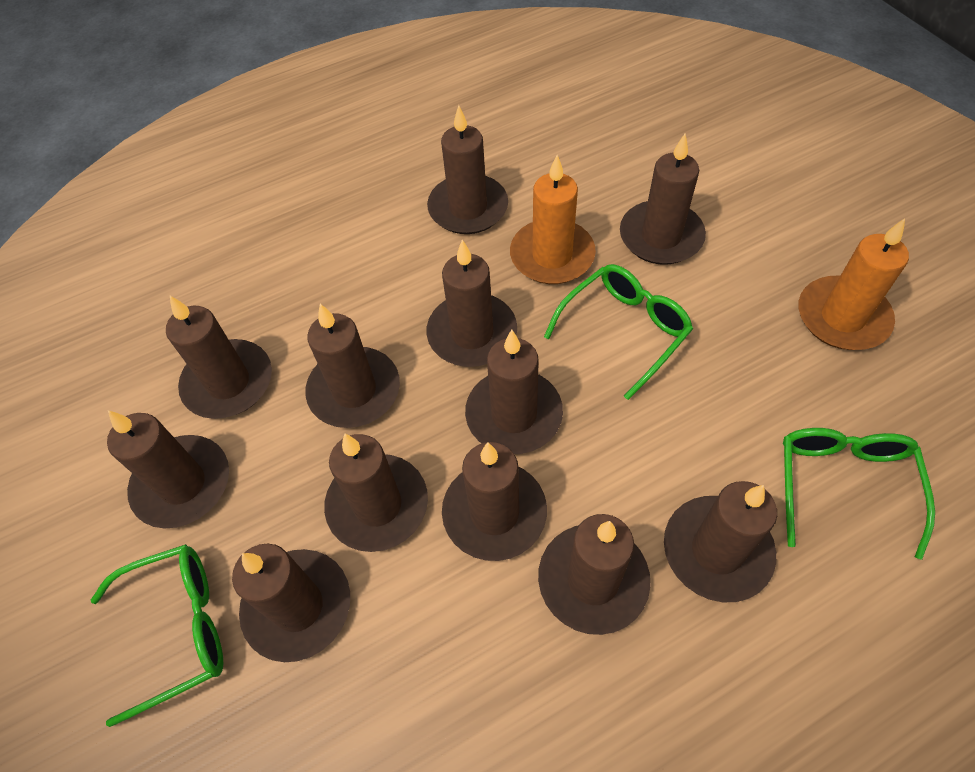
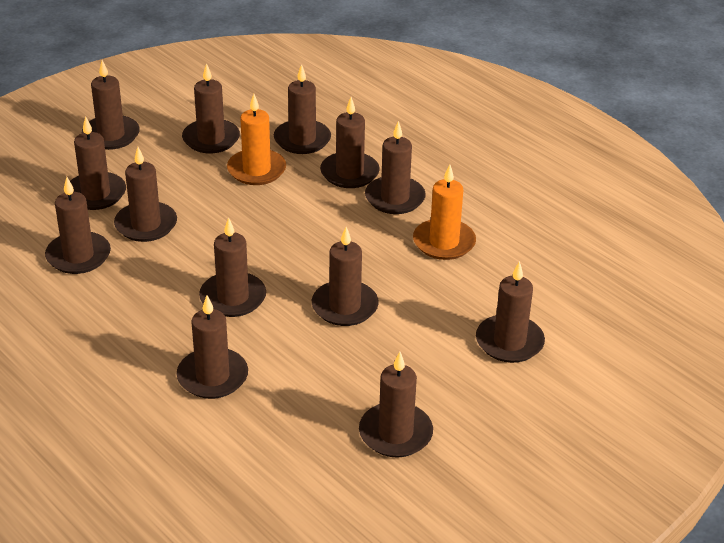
brown candle: 12 -> 13
green glasses: 3 -> 0

